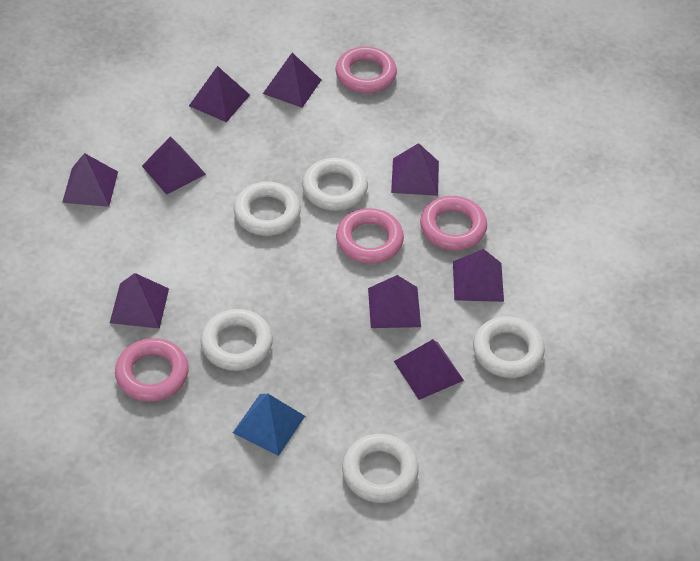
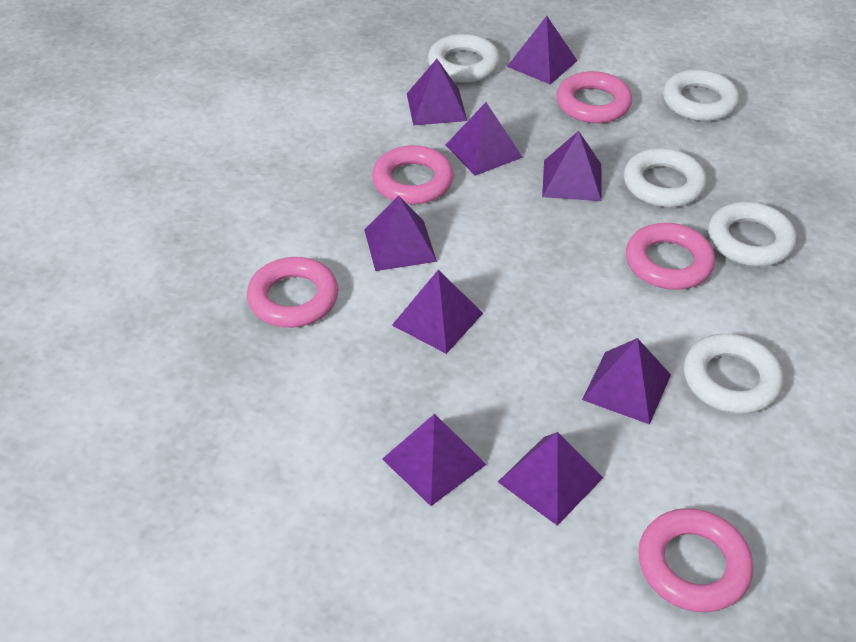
blue pyramid: 1 -> 0
pink ring: 4 -> 5

